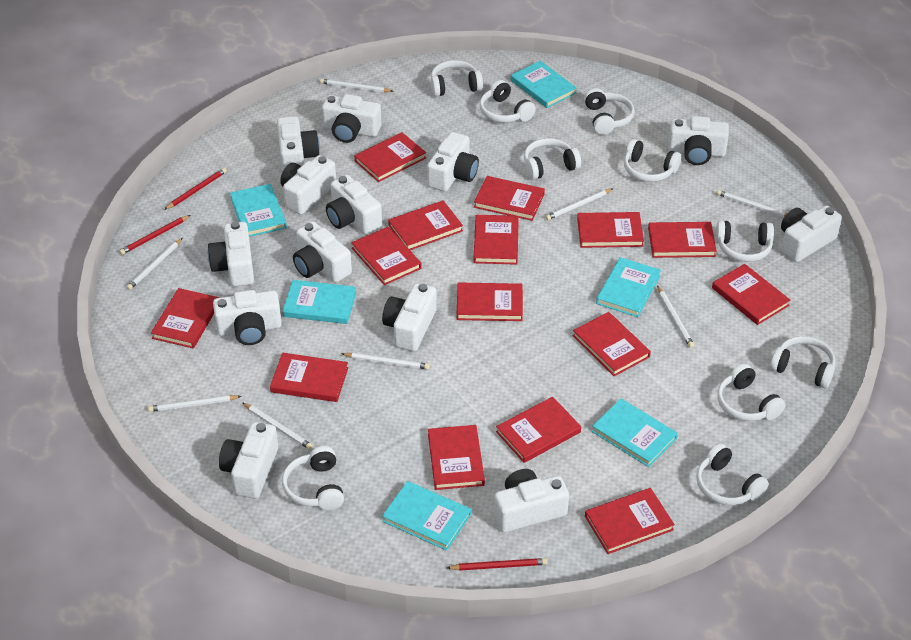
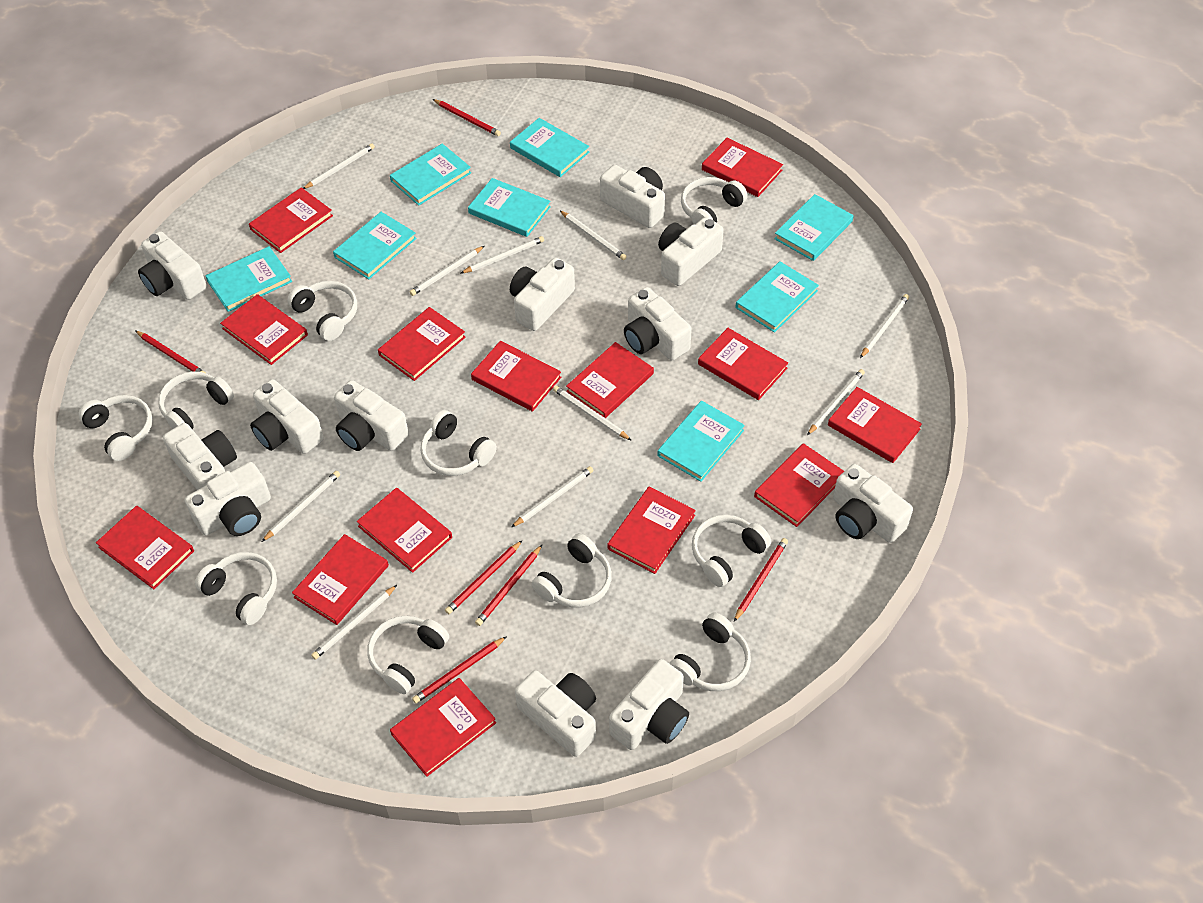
red book: 15 -> 14
red pencil: 3 -> 6
turquoise book: 6 -> 8
white camera: 13 -> 12
white pencil: 8 -> 10

